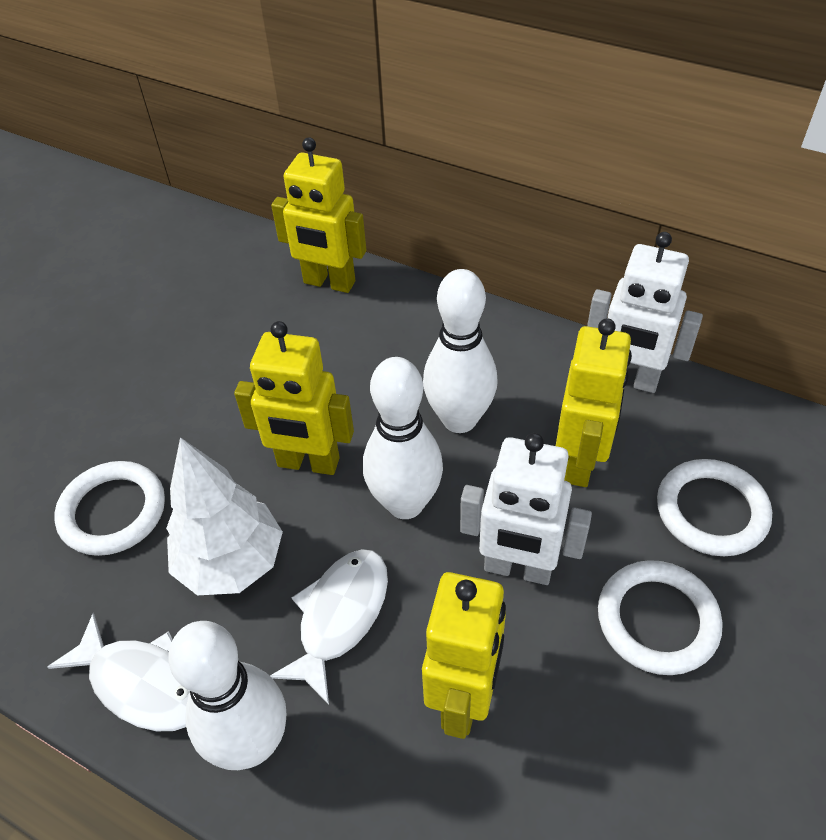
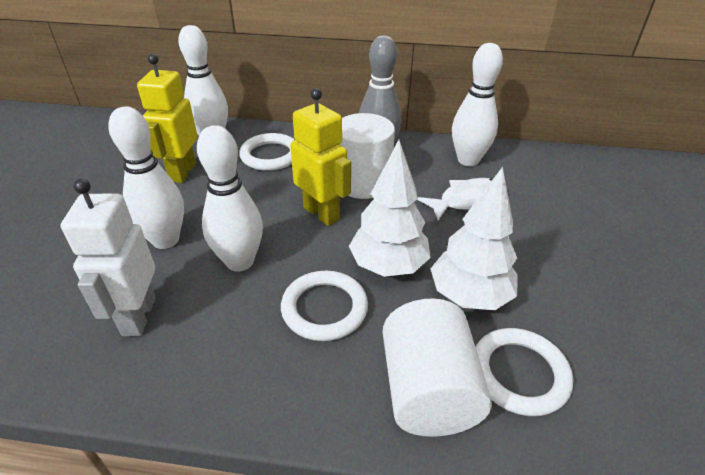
grey bowling pin: 0 -> 1
white bowling pin: 3 -> 4
white cylinder: 0 -> 2
white fish: 2 -> 1
white robot: 2 -> 1
white tree: 1 -> 2
yellow robot: 4 -> 2

